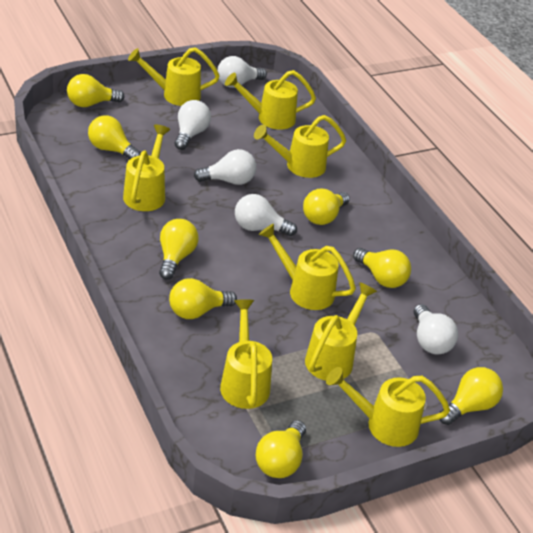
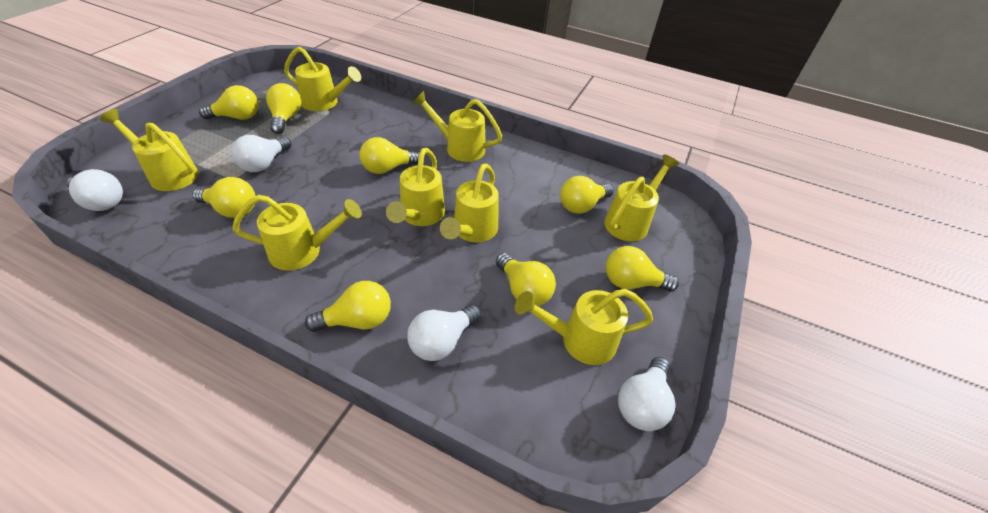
white light bulb: 5 -> 4

